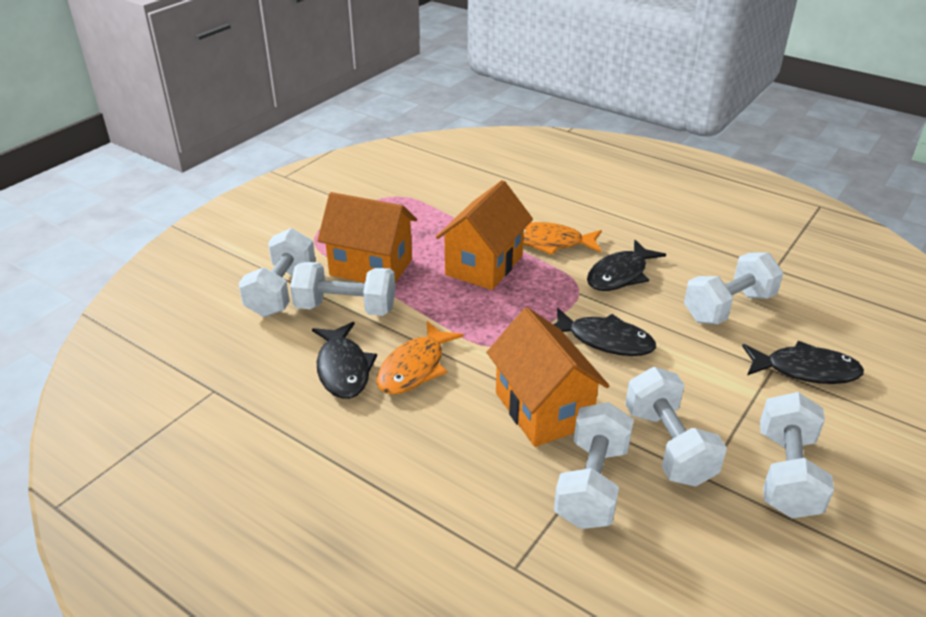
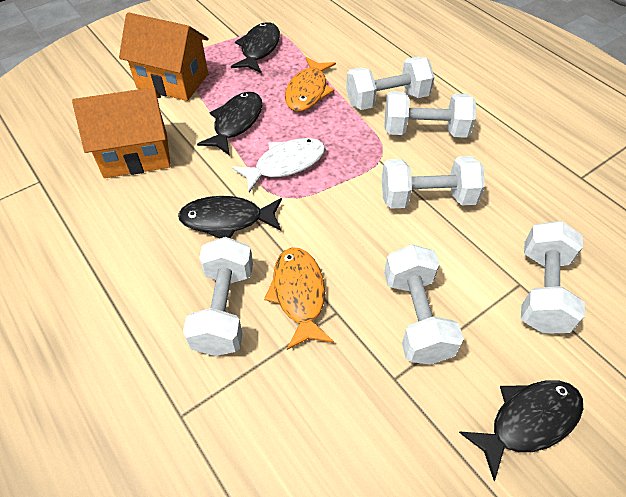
orange house: 3 -> 2
white fish: 0 -> 1

